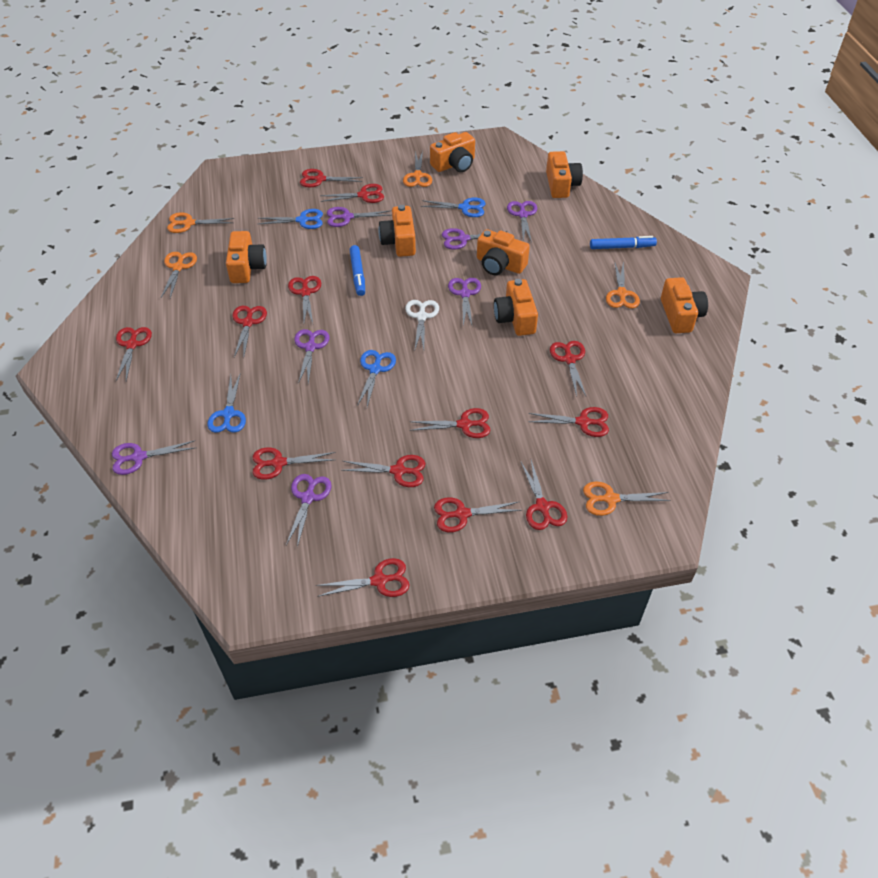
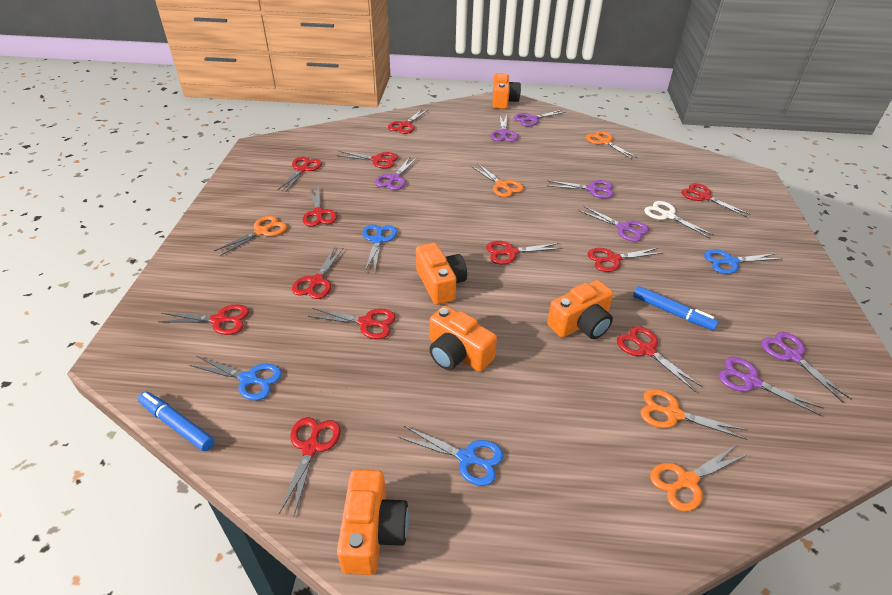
orange camera: 7 -> 5
red scissors: 13 -> 12

